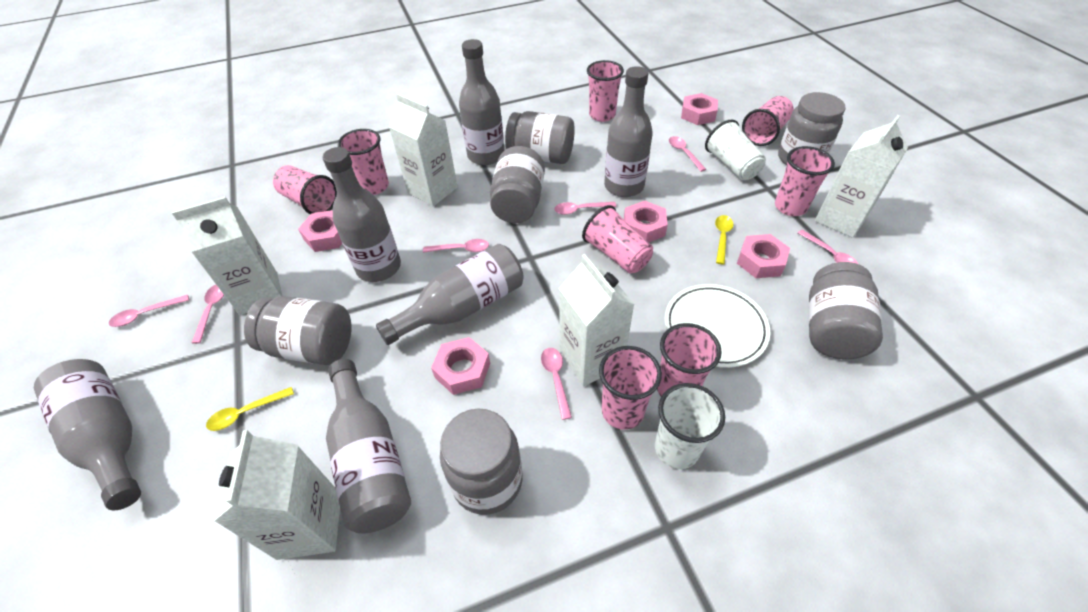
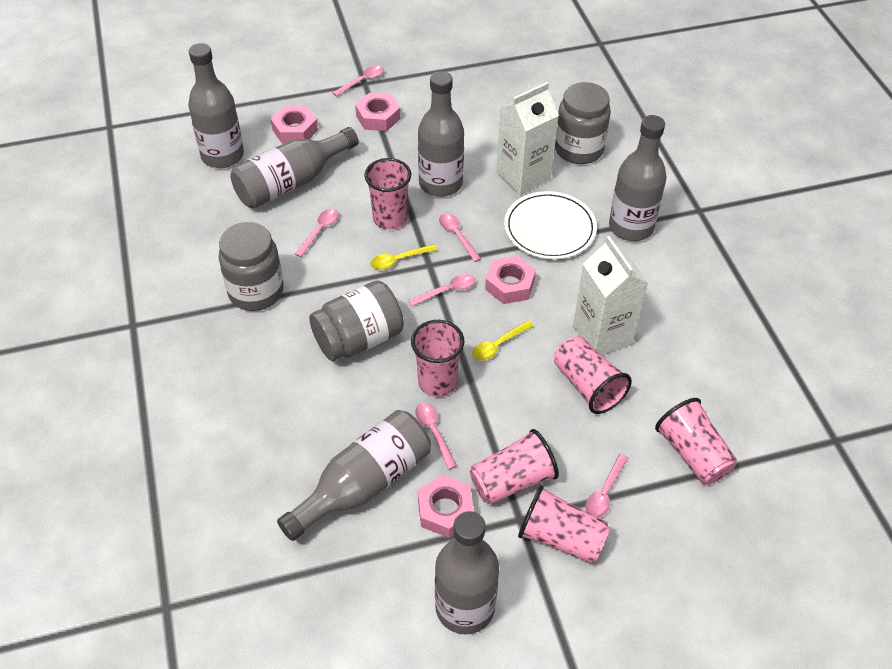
grey jar: 6 -> 3
pink cup: 8 -> 6
pink nut: 5 -> 4
pink spoon: 7 -> 6
white carton: 5 -> 2
white cup: 2 -> 0

